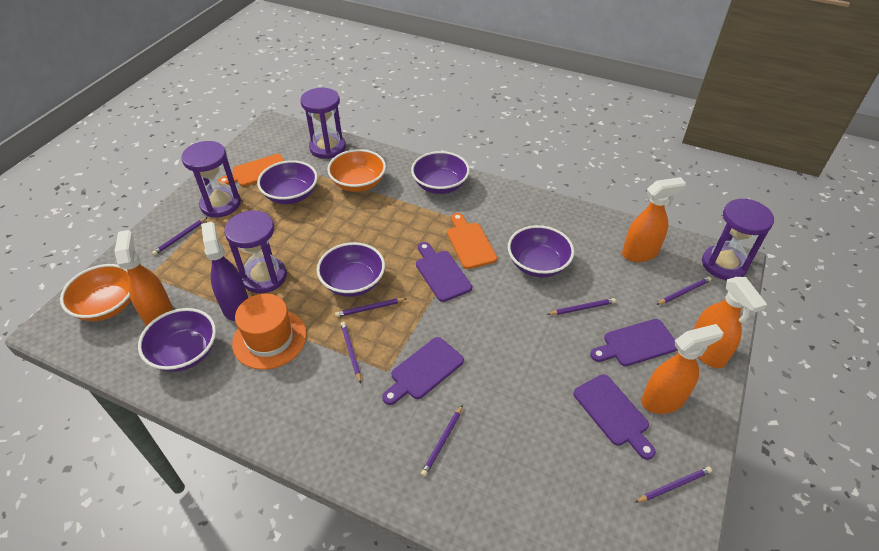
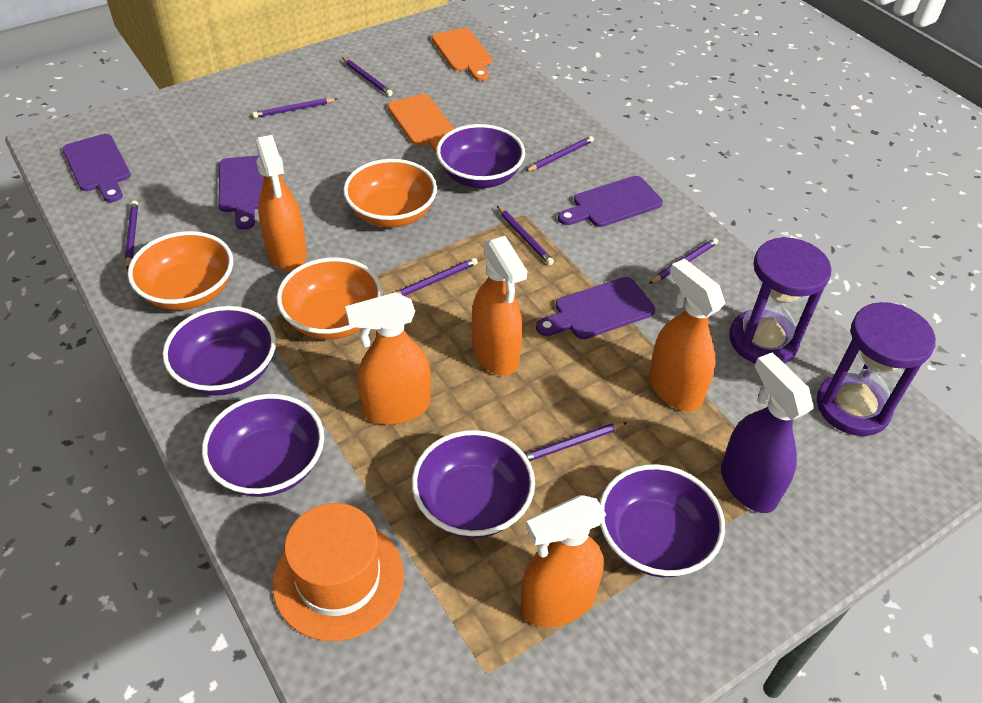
orange bowl: 2 -> 3
orange spray bottle: 4 -> 5
purple hourglass: 4 -> 2
purple pencil: 7 -> 8

